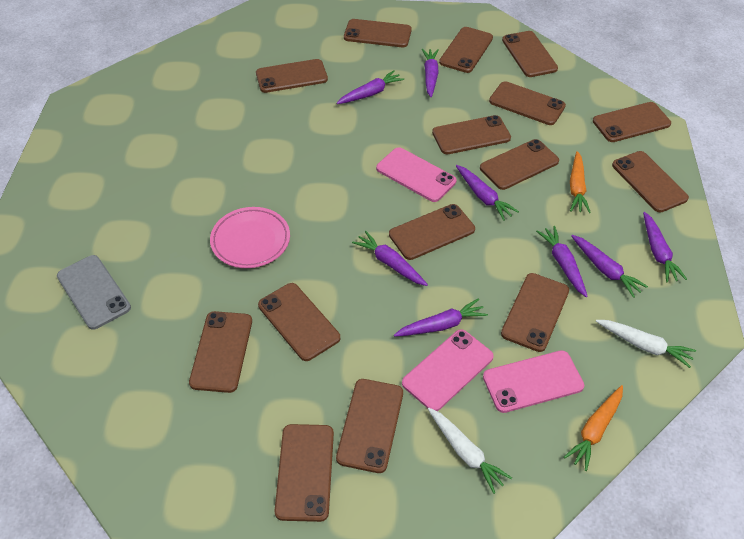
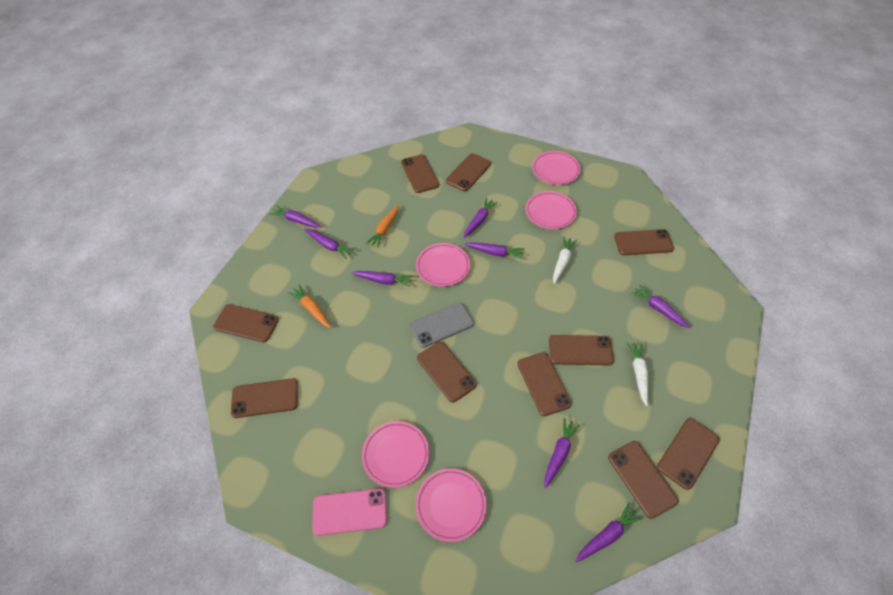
brown phone: 15 -> 10
pink phone: 3 -> 1
pink plate: 1 -> 5

